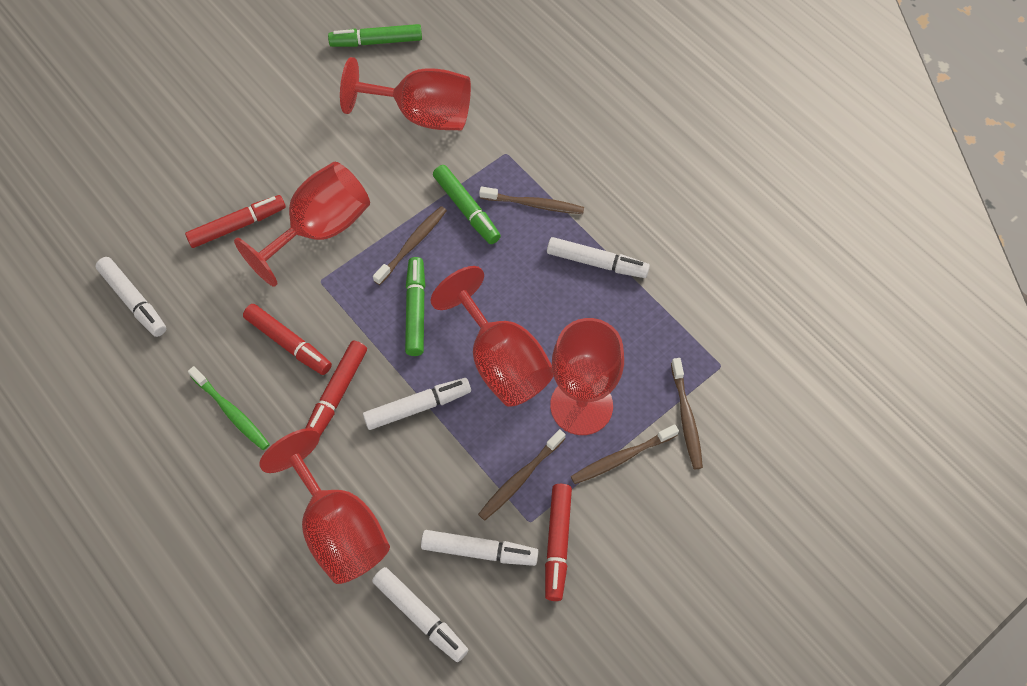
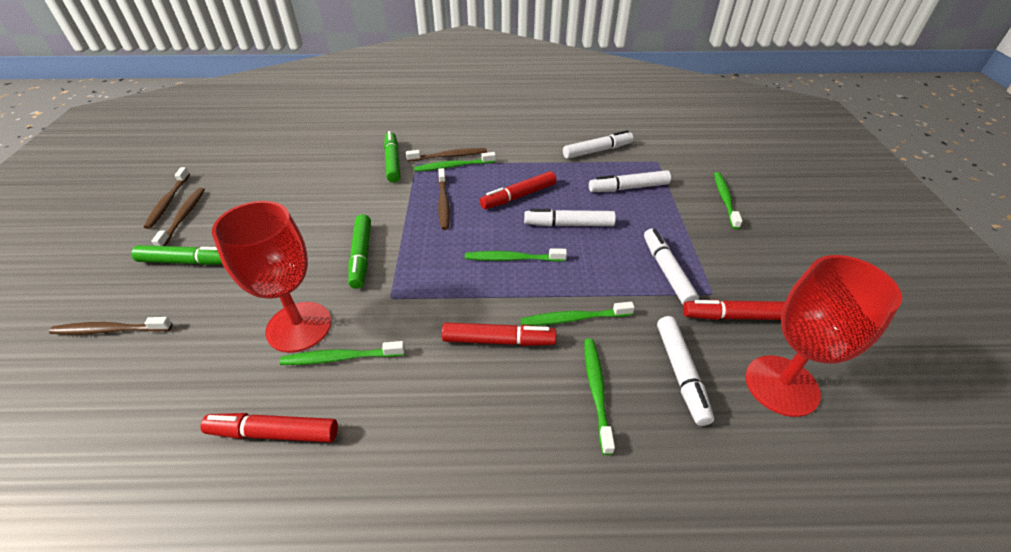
green toothbrush: 1 -> 6
red goblet: 5 -> 2

